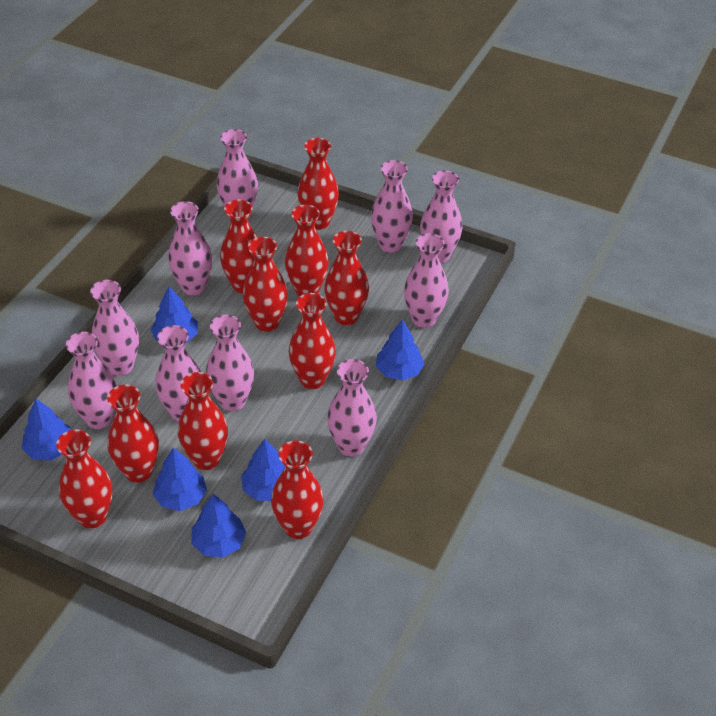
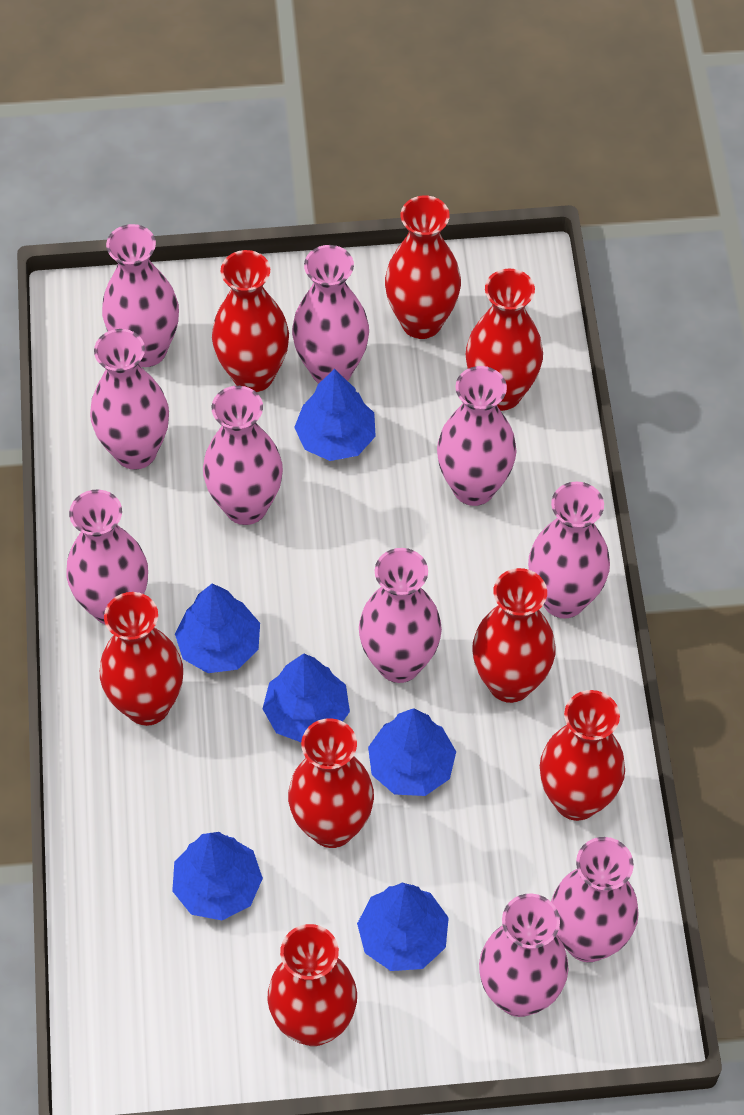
red vase: 10 -> 8

